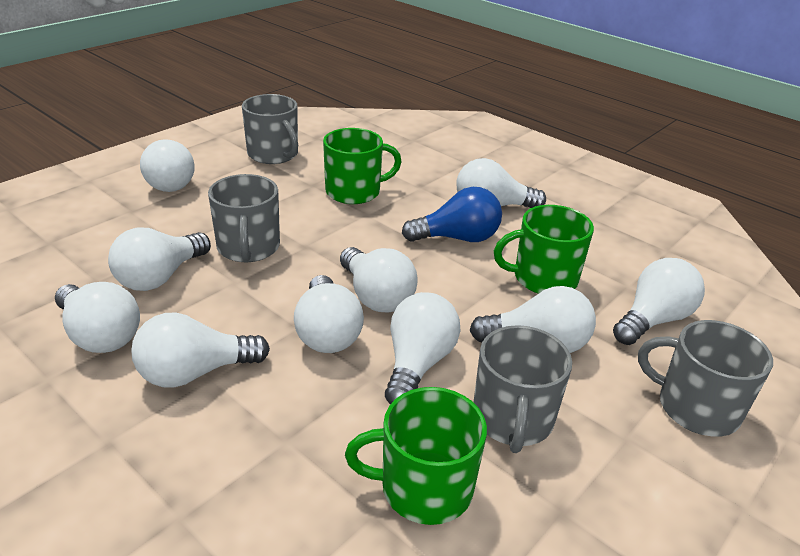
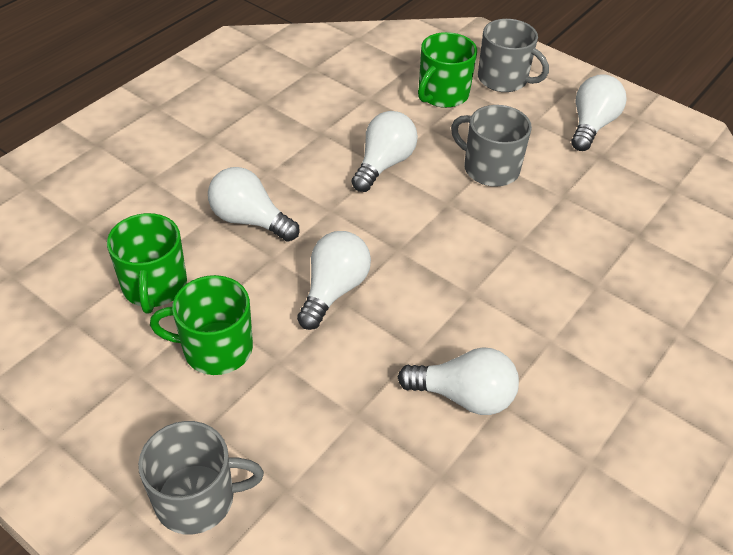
blue light bulb: 1 -> 0
grey mug: 4 -> 3
white light bulb: 10 -> 5

